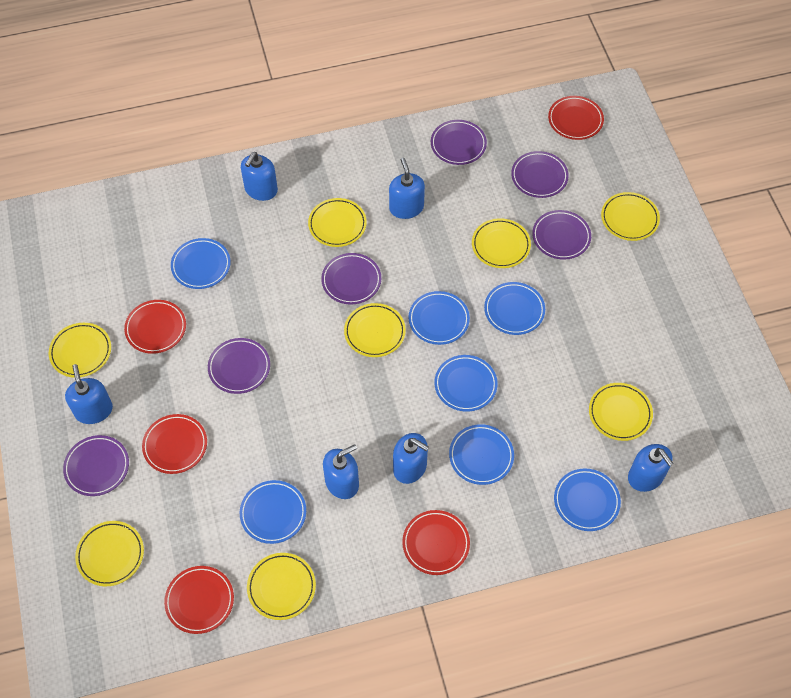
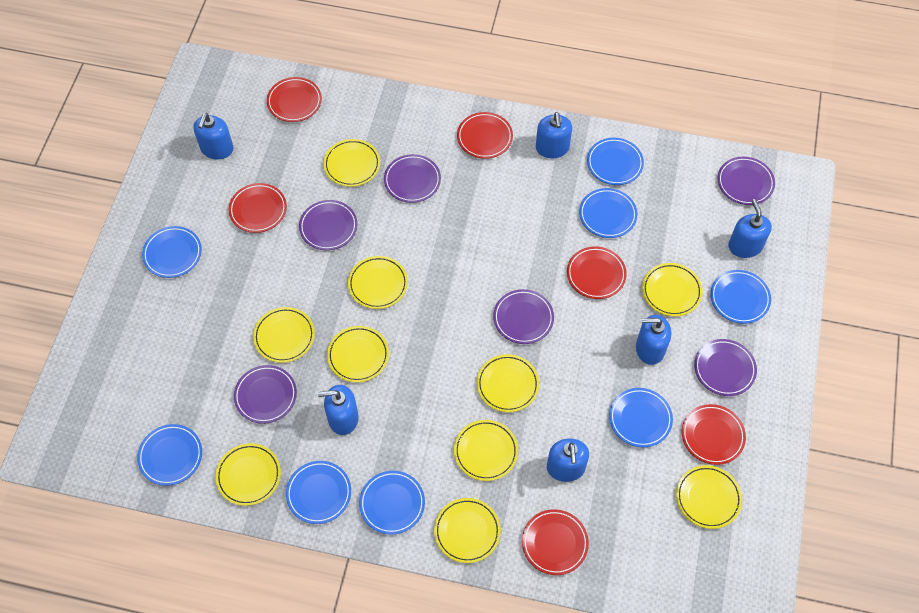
blue plate: 7 -> 8
red plate: 5 -> 6
yellow plate: 8 -> 10

